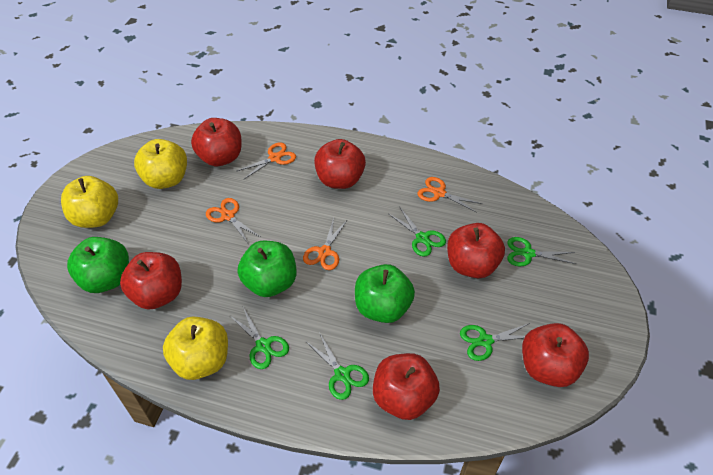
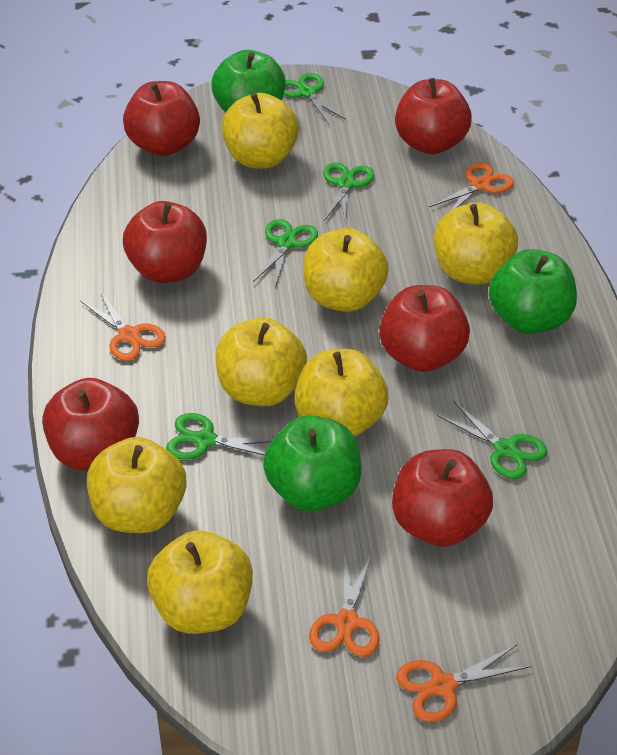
yellow apple: 3 -> 7

